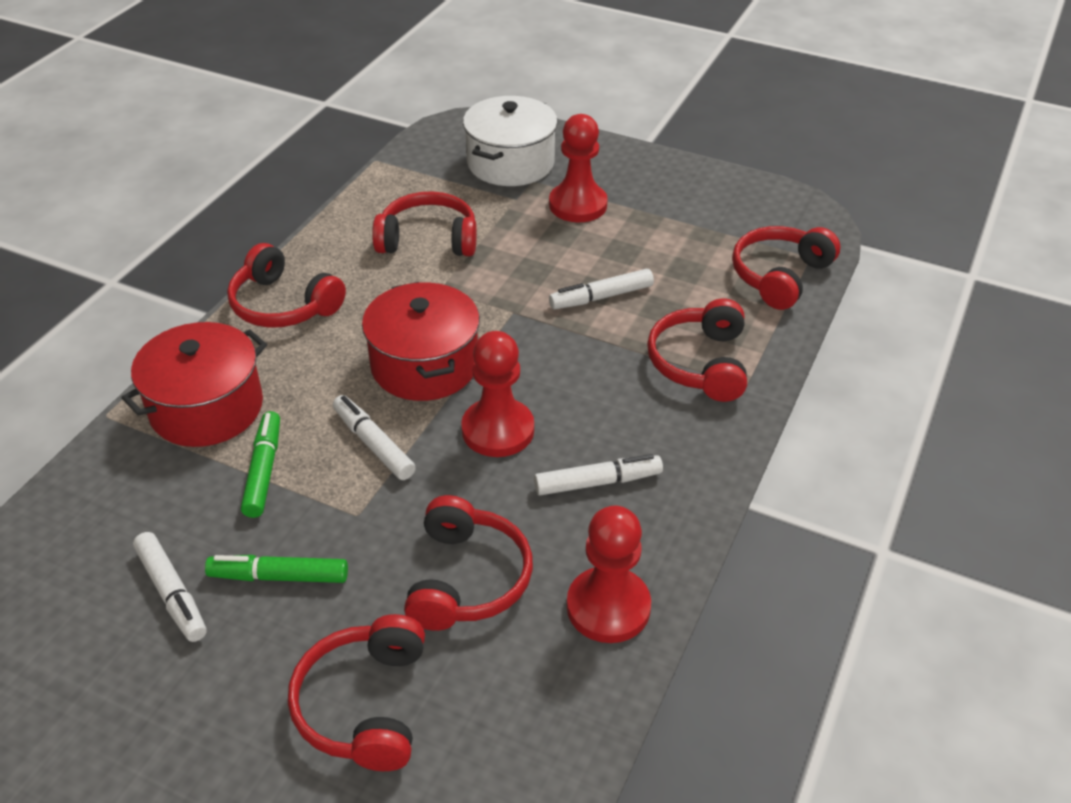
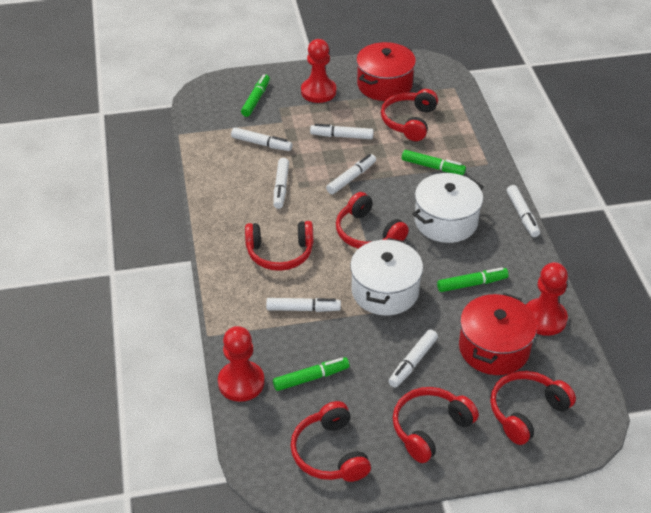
green marker: 2 -> 4
white marker: 4 -> 7
white pot: 1 -> 2

